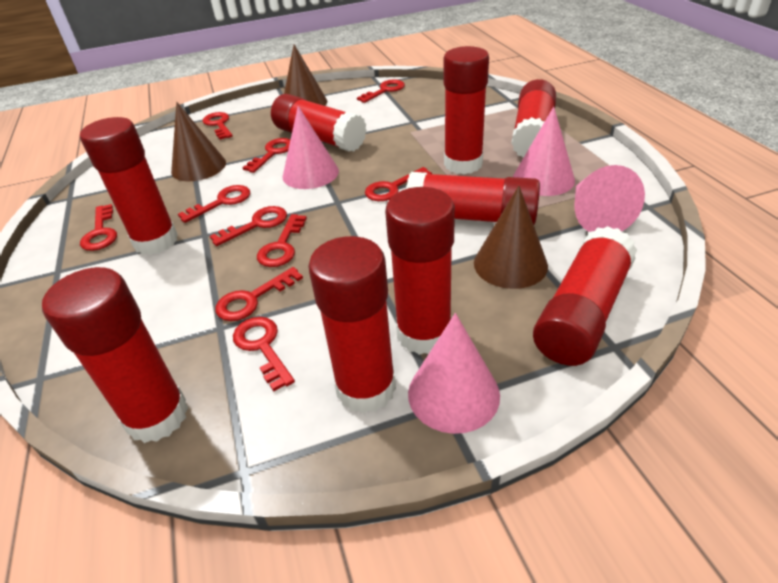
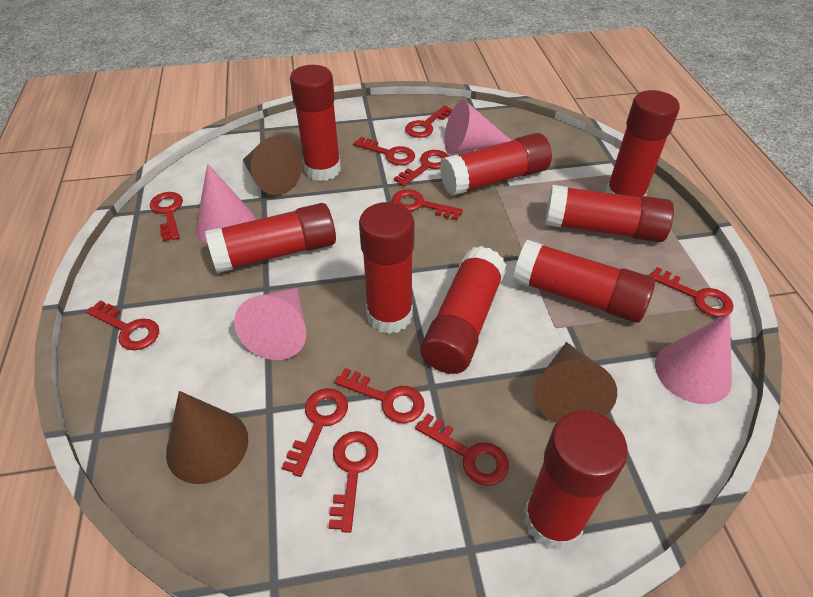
red key: 10 -> 11

